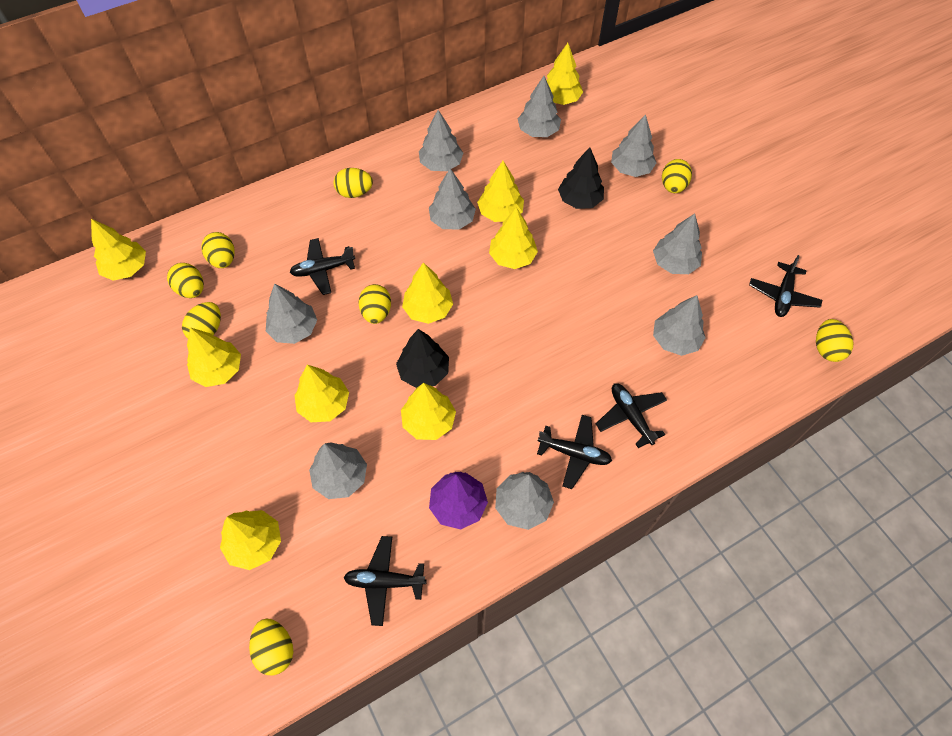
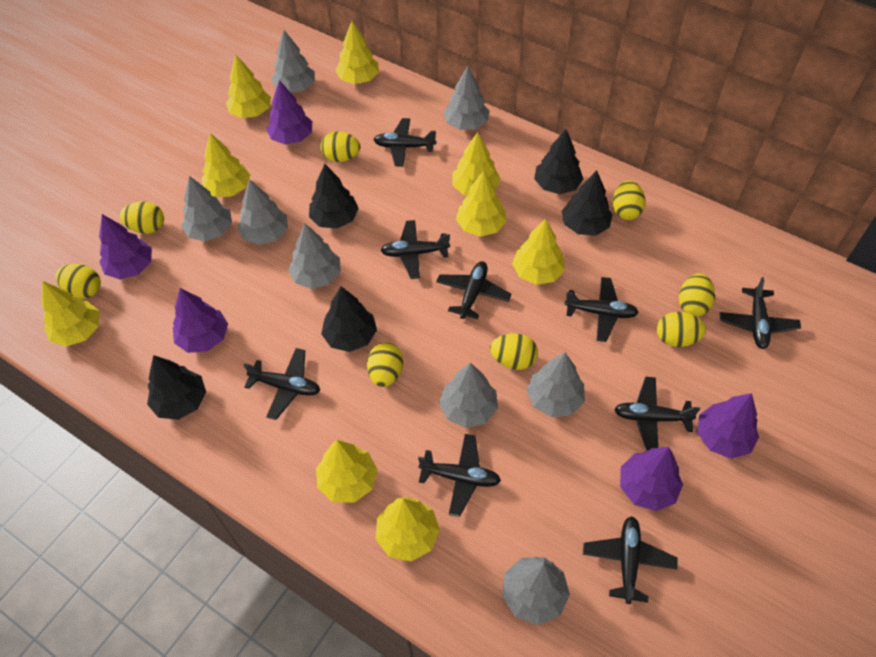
black plane: 5 -> 9
black tree: 2 -> 5
grey tree: 9 -> 8
purple tree: 1 -> 5

